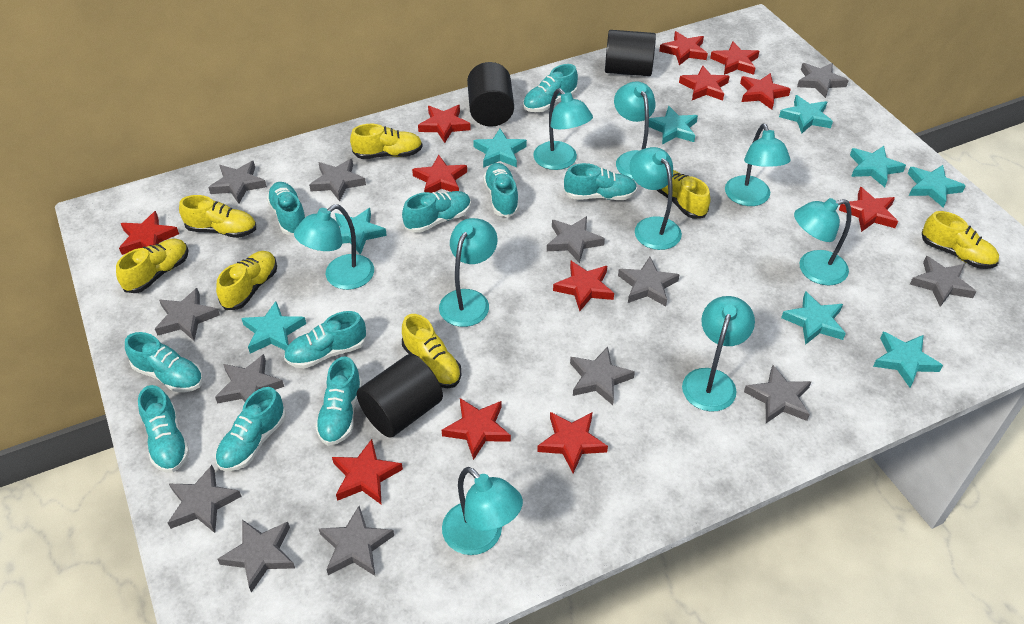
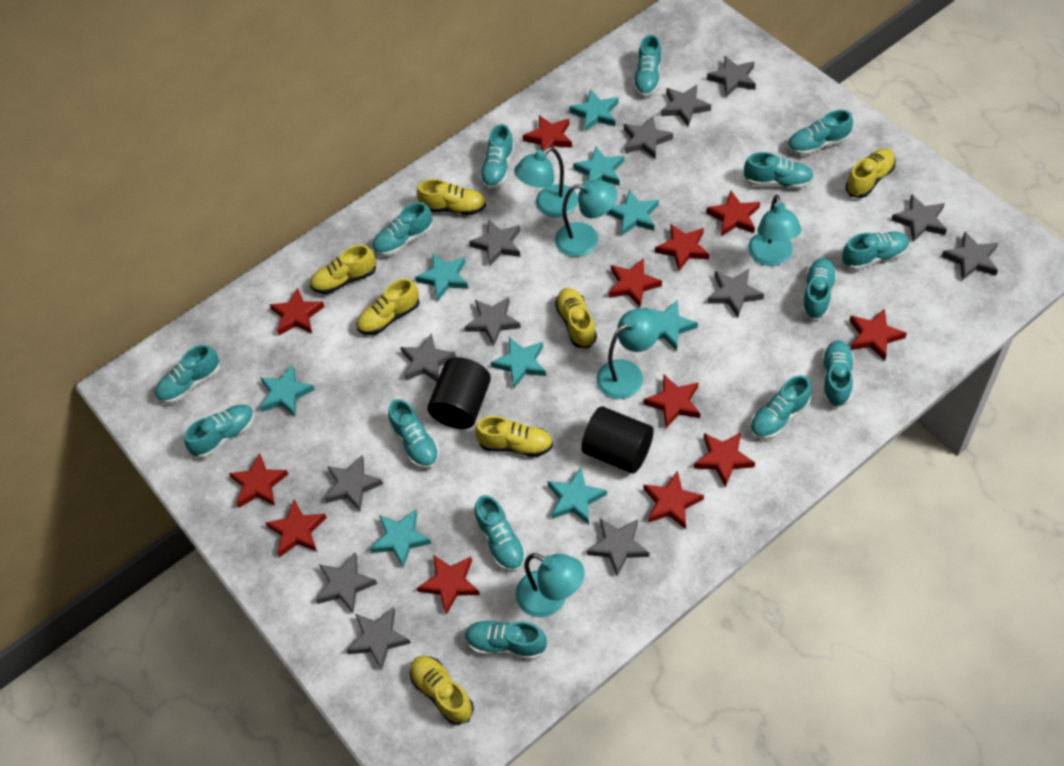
black cylinder: 3 -> 2
turquoise lamp: 9 -> 5
turquoise shoe: 10 -> 14

